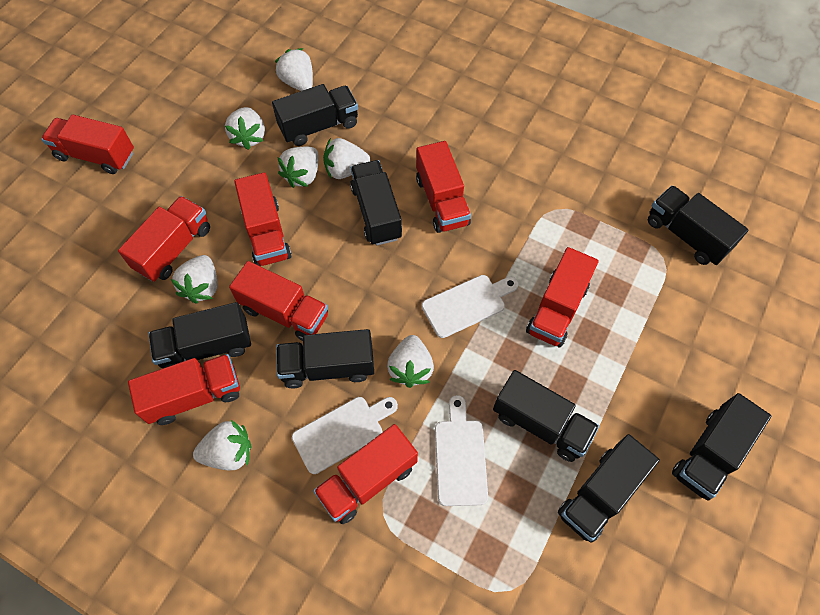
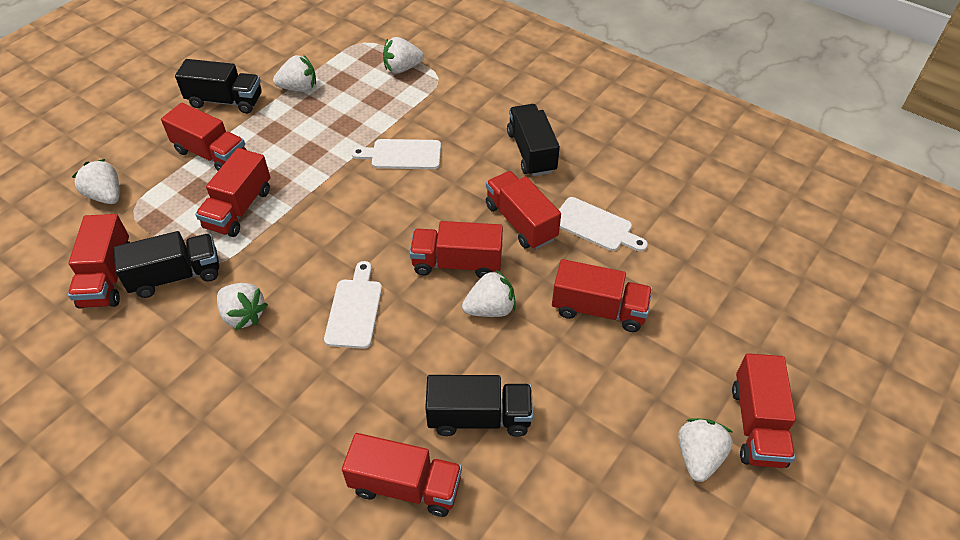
black truck: 8 -> 4
white strawberry: 7 -> 6

